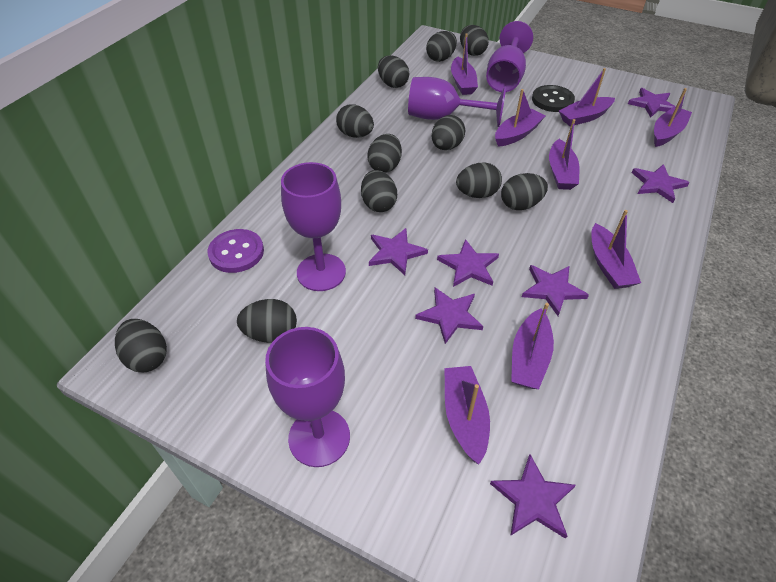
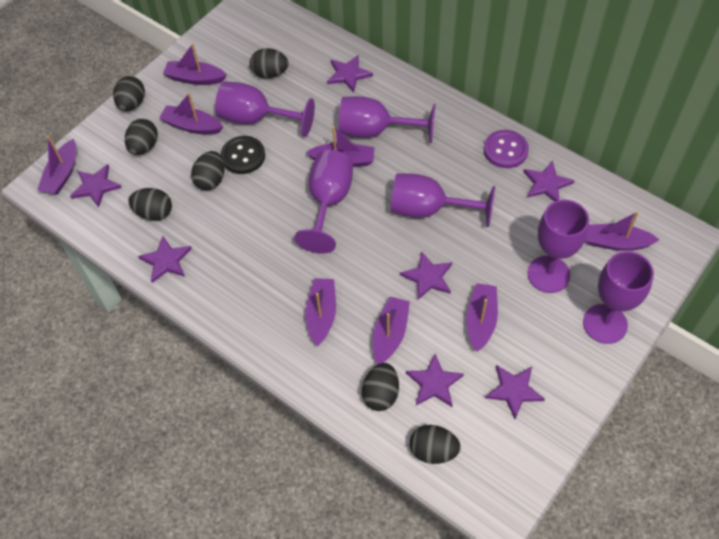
black egg: 11 -> 7
purple goblet: 4 -> 6

